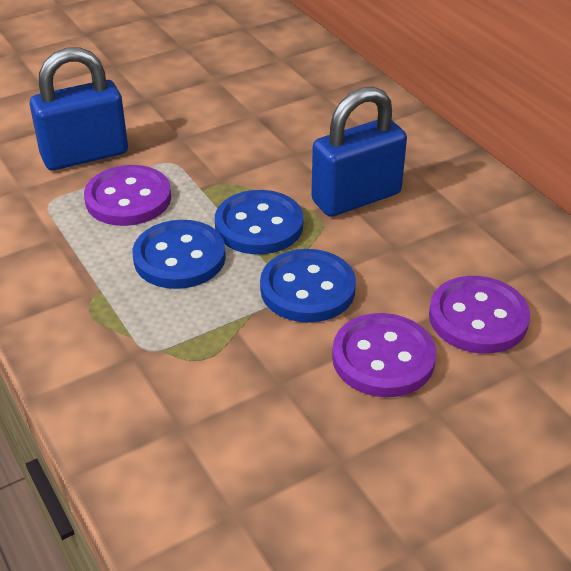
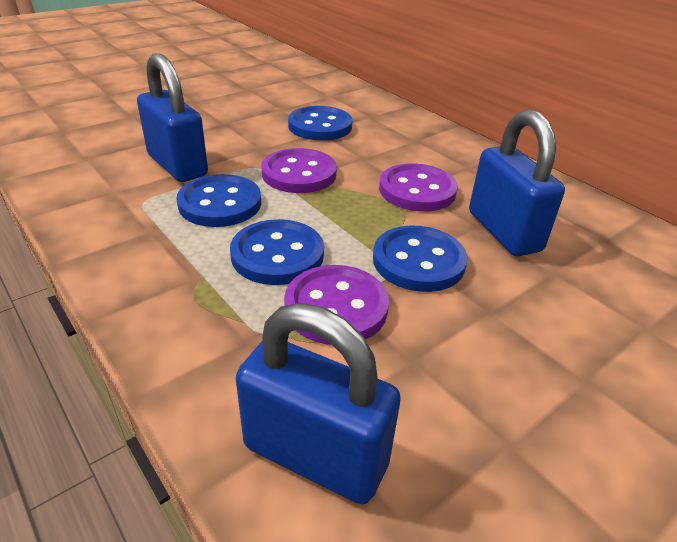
blue button: 3 -> 4
blue padlock: 2 -> 3

